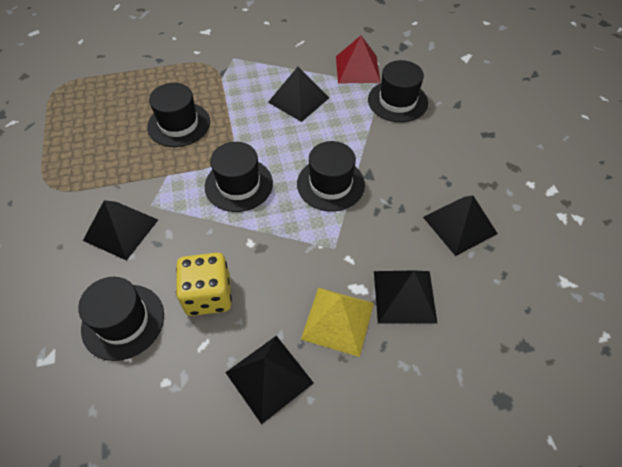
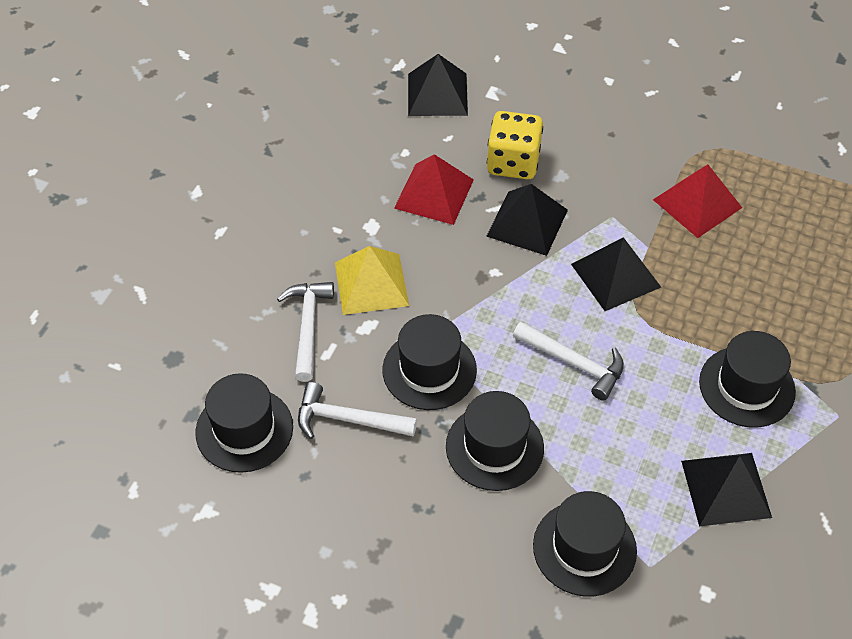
black pyramid: 5 -> 4
red pyramid: 1 -> 2
white hammer: 0 -> 3

